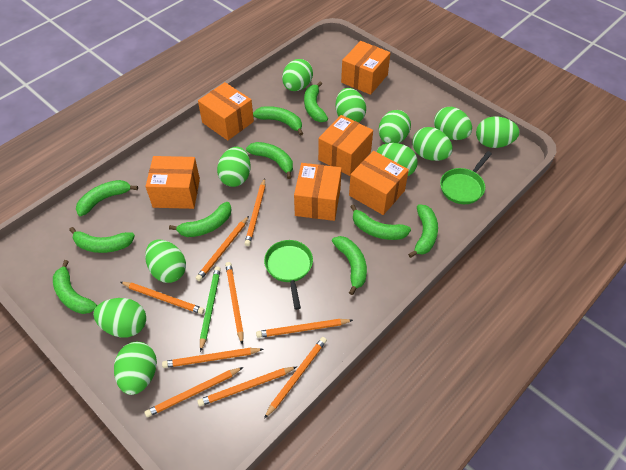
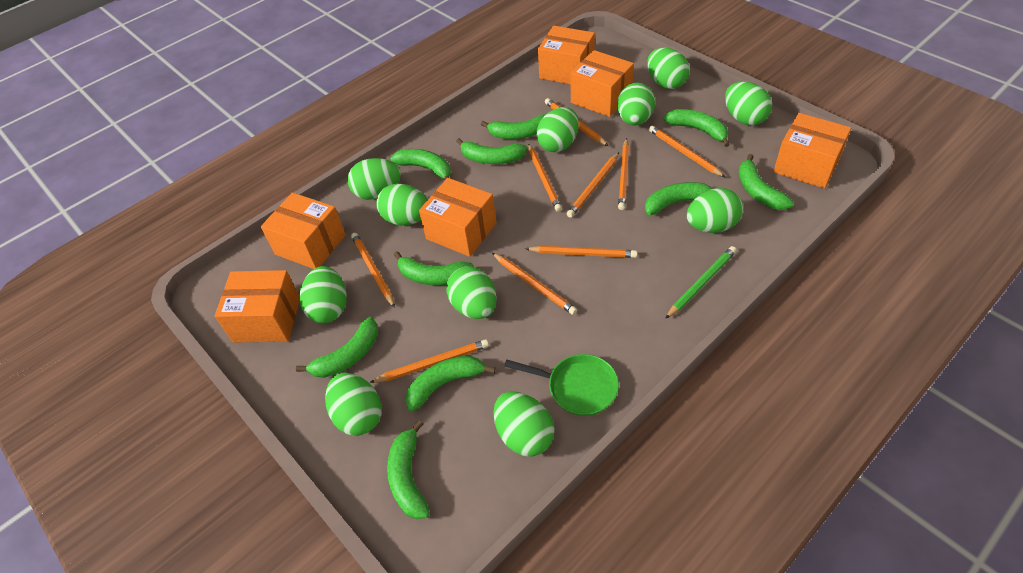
green pan: 2 -> 1

